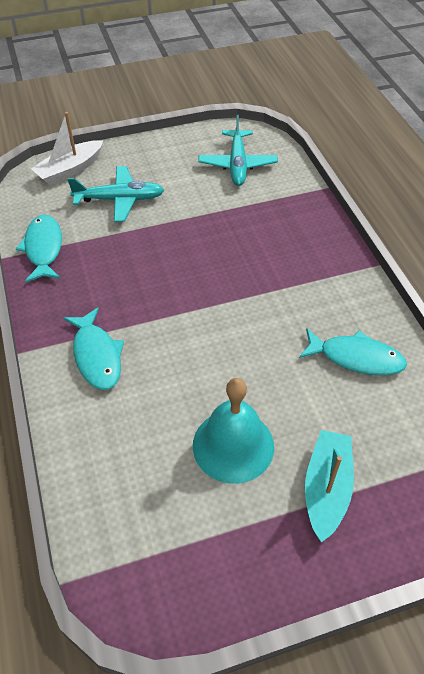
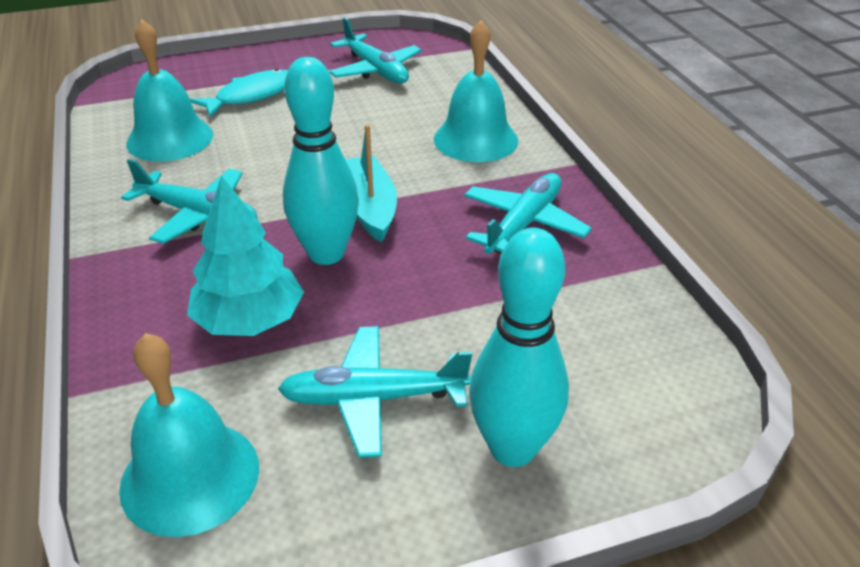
turquoise bell: 1 -> 3
turquoise bowling pin: 0 -> 2
turquoise fish: 3 -> 1
turquoise plane: 2 -> 4
turquoise tree: 0 -> 1
white boat: 1 -> 0

